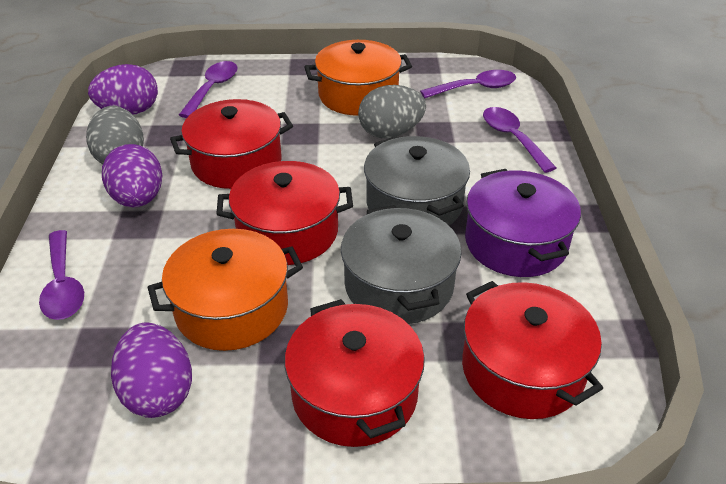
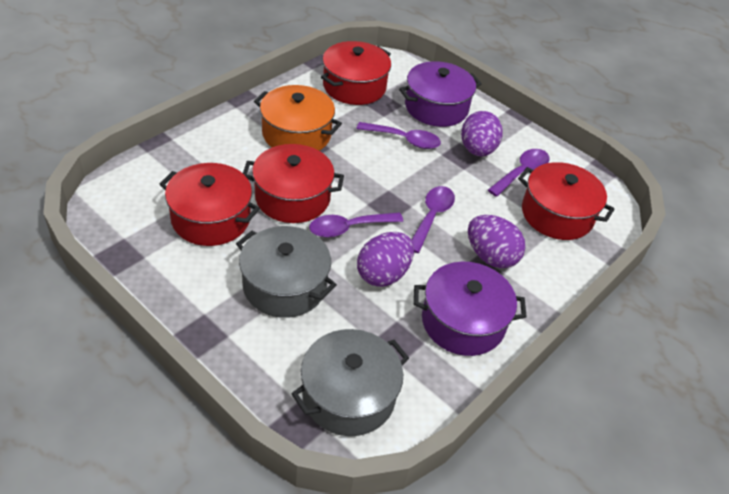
grey egg: 2 -> 0
orange pot: 2 -> 1
purple pot: 1 -> 2

